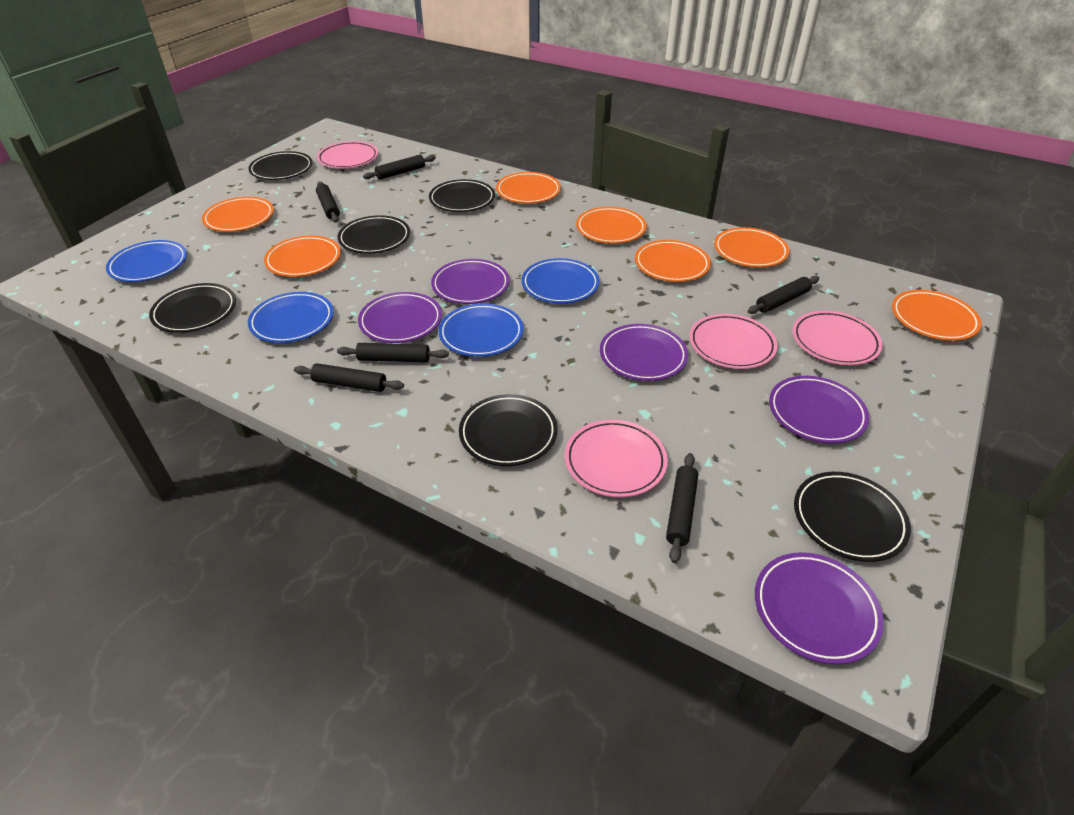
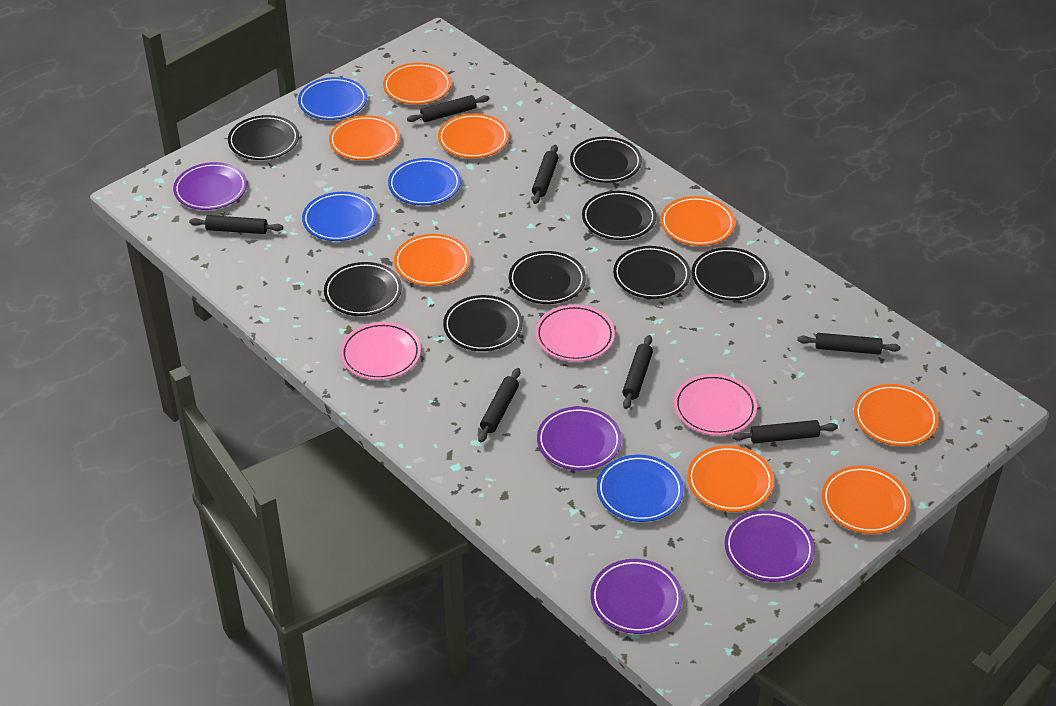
black plate: 6 -> 8
black rolling pin: 6 -> 7
orange plate: 7 -> 8
pink plate: 4 -> 3
purple plate: 5 -> 4

